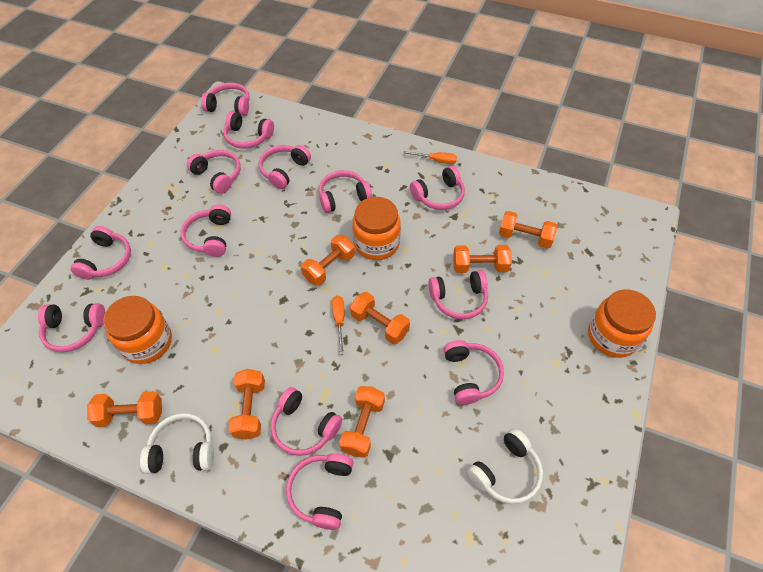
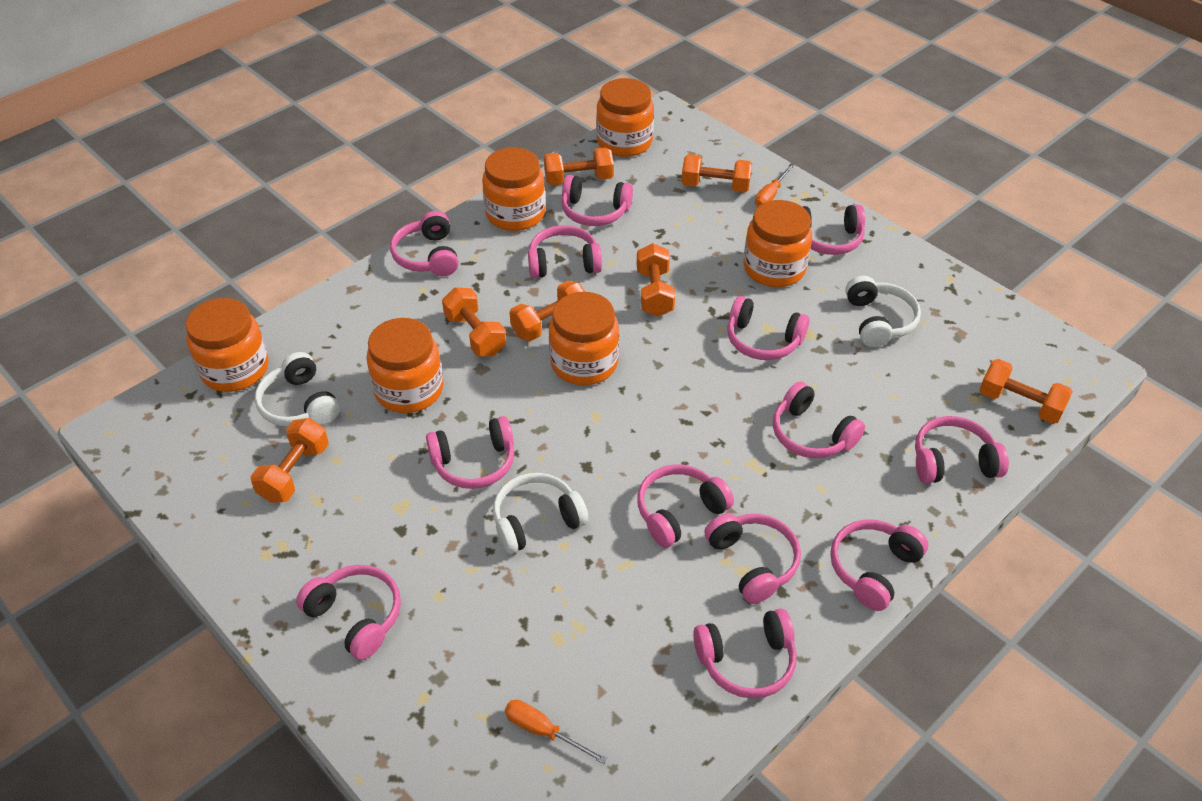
orange jar: 3 -> 6
white headphones: 2 -> 3

